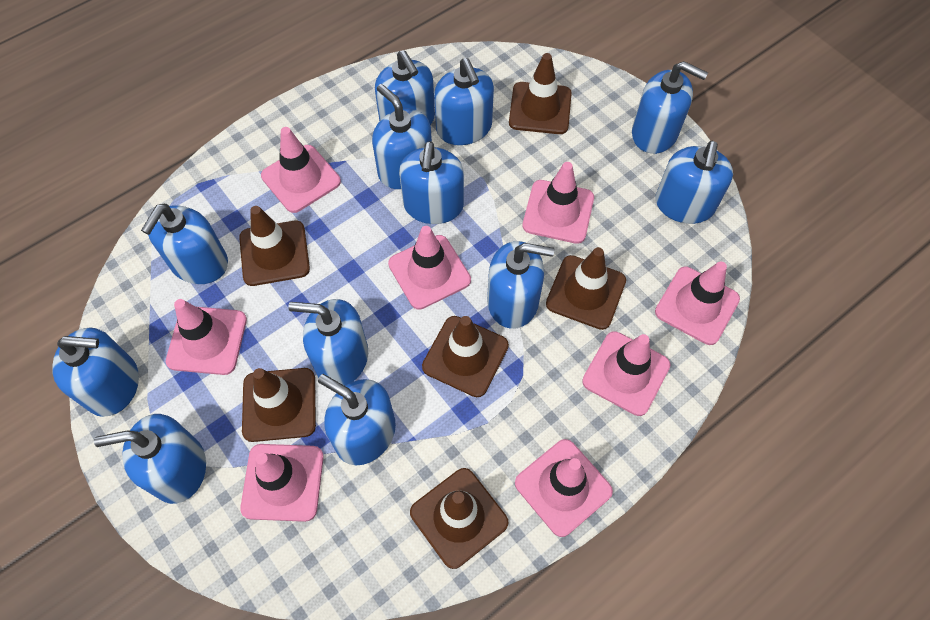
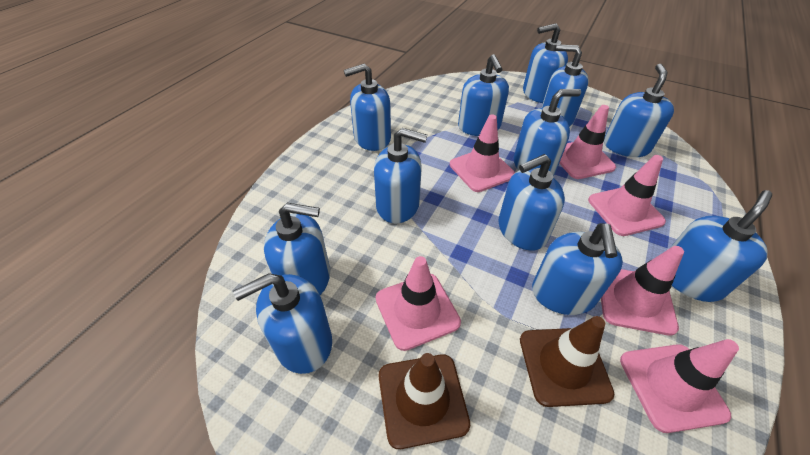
brown traffic cone: 6 -> 2
pink traffic cone: 8 -> 6

